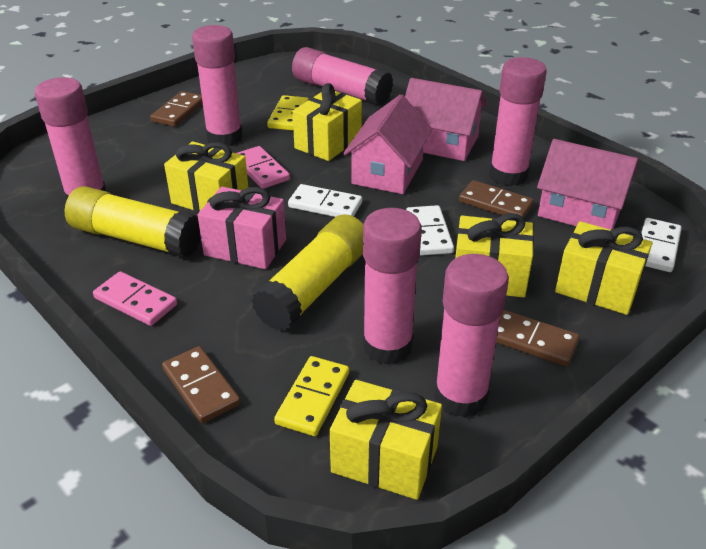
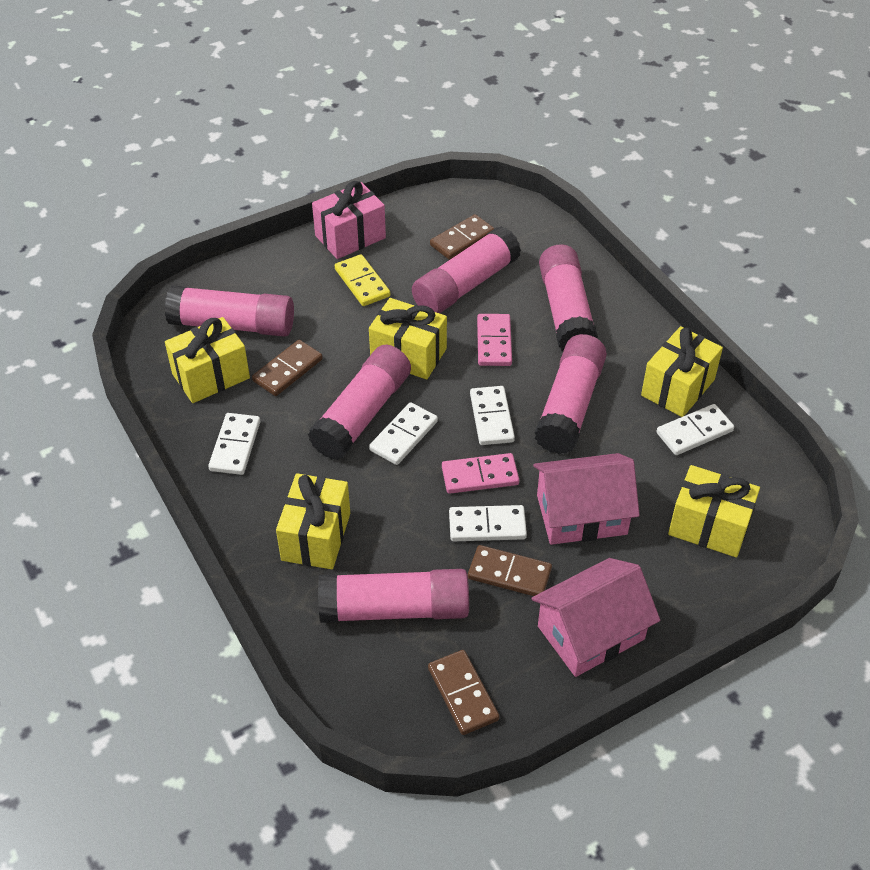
pink house: 3 -> 2
white domino: 3 -> 5
yellow domino: 2 -> 1
yellow glue stick: 2 -> 0

